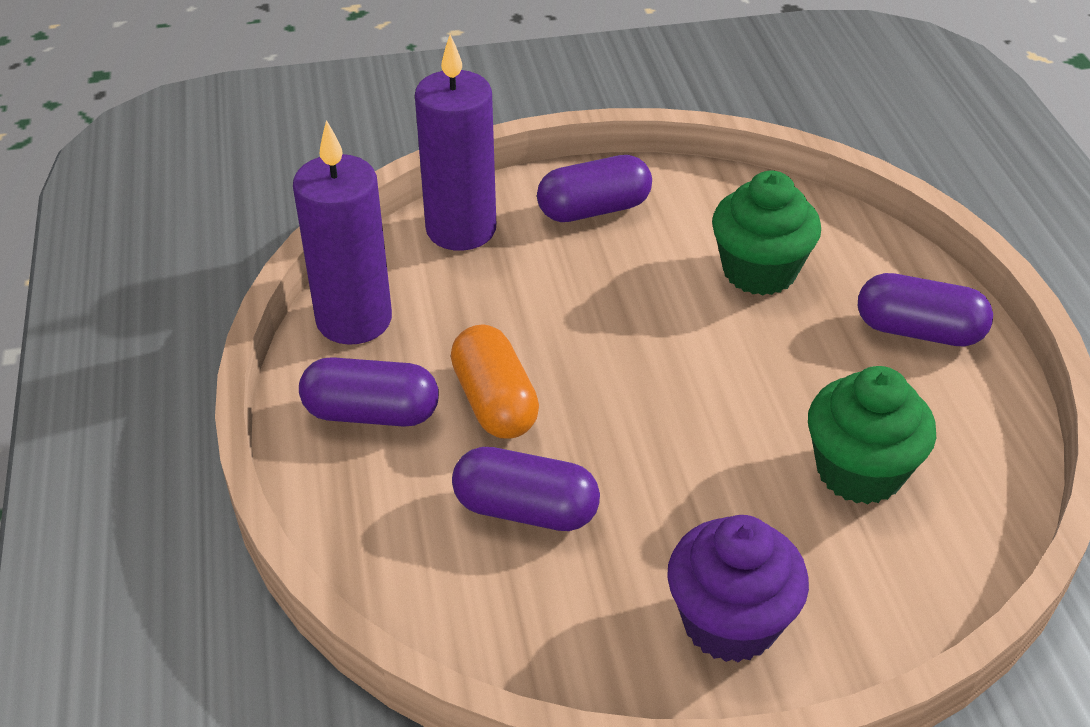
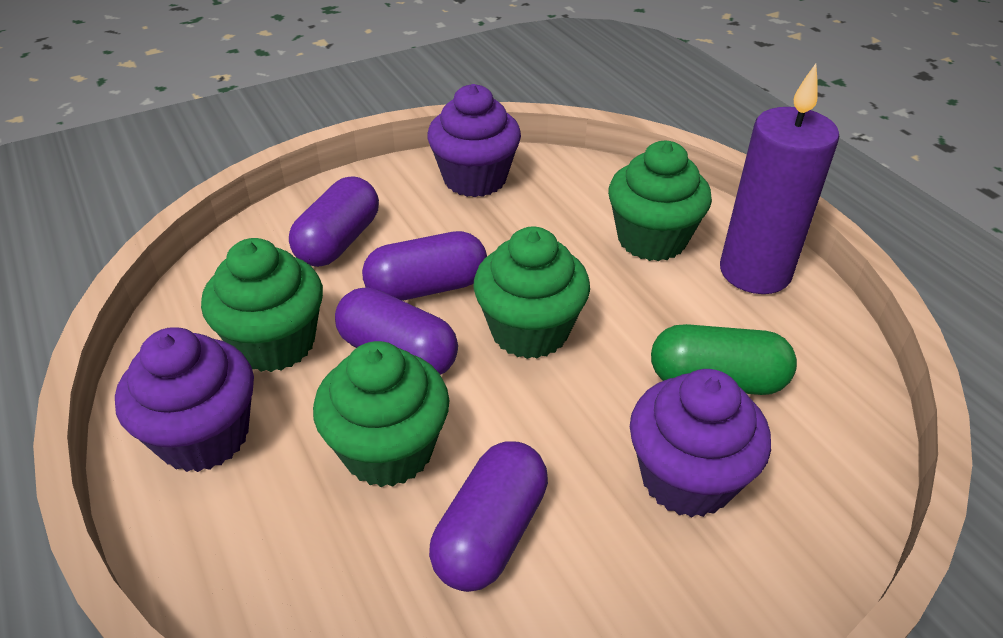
green capsule: 0 -> 1
green cupcake: 2 -> 4
orange capsule: 1 -> 0
purple candle: 2 -> 1
purple cupcake: 1 -> 3

